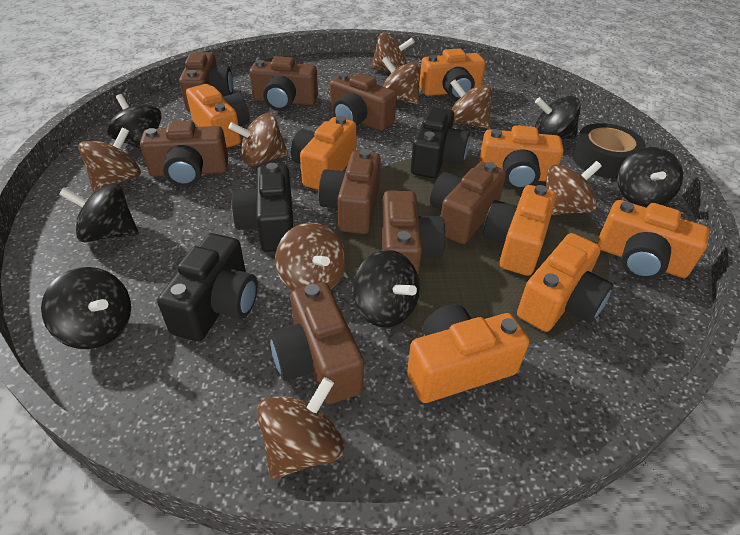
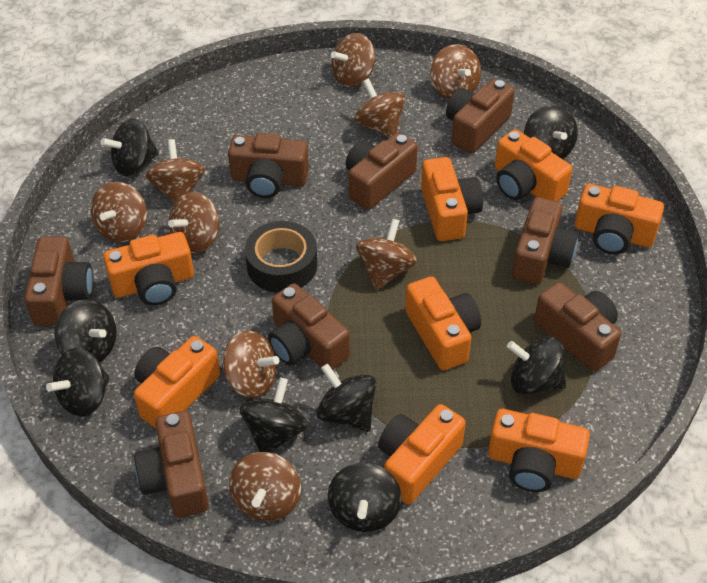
black camera: 3 -> 0
black spinning top: 6 -> 8
brown spinning top: 8 -> 9

